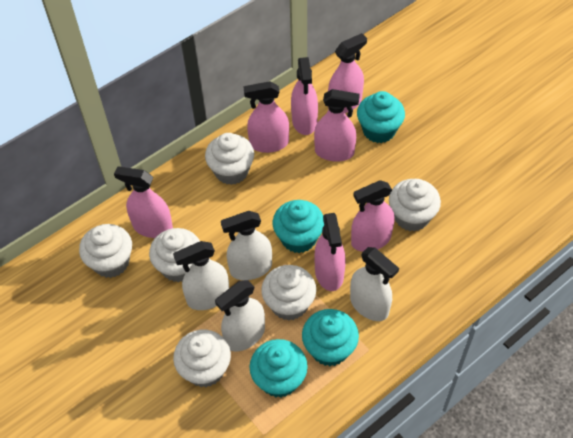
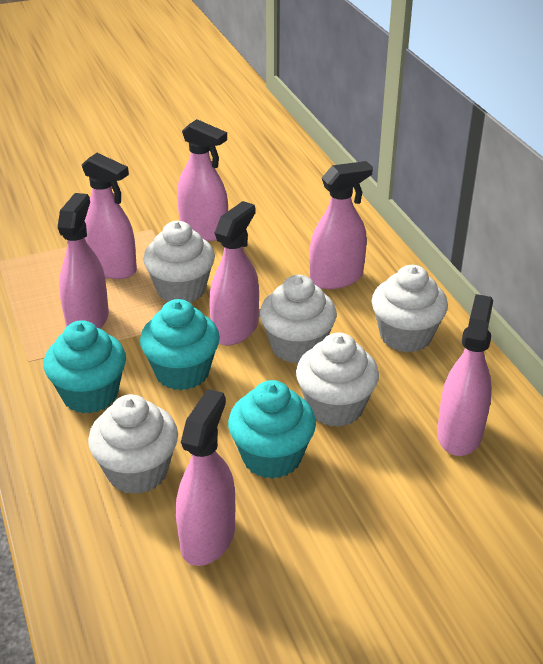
turquoise cupcake: 4 -> 3
white cupcake: 6 -> 5
white spray bottle: 4 -> 0

